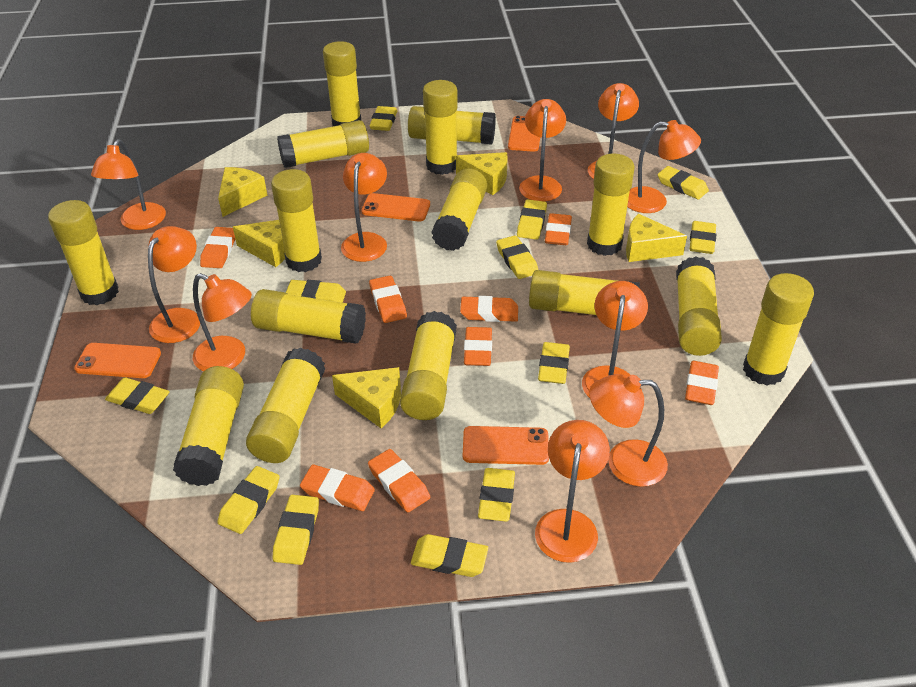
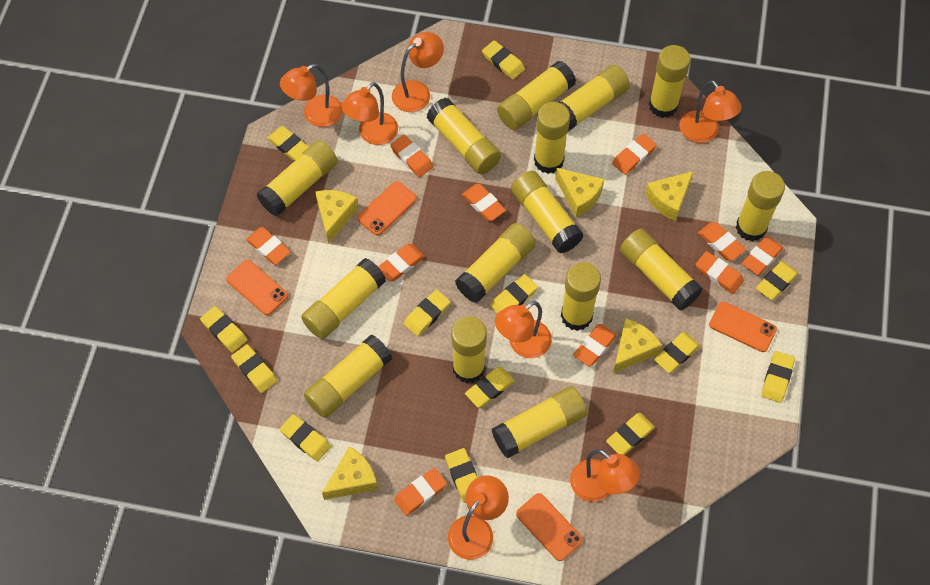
orange eraser: 8 -> 10
orange lamp: 10 -> 7
yellow eraser: 12 -> 13

